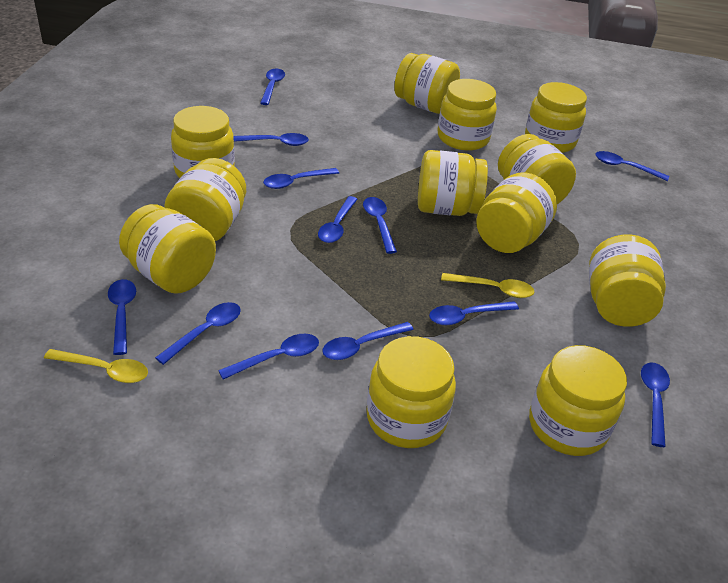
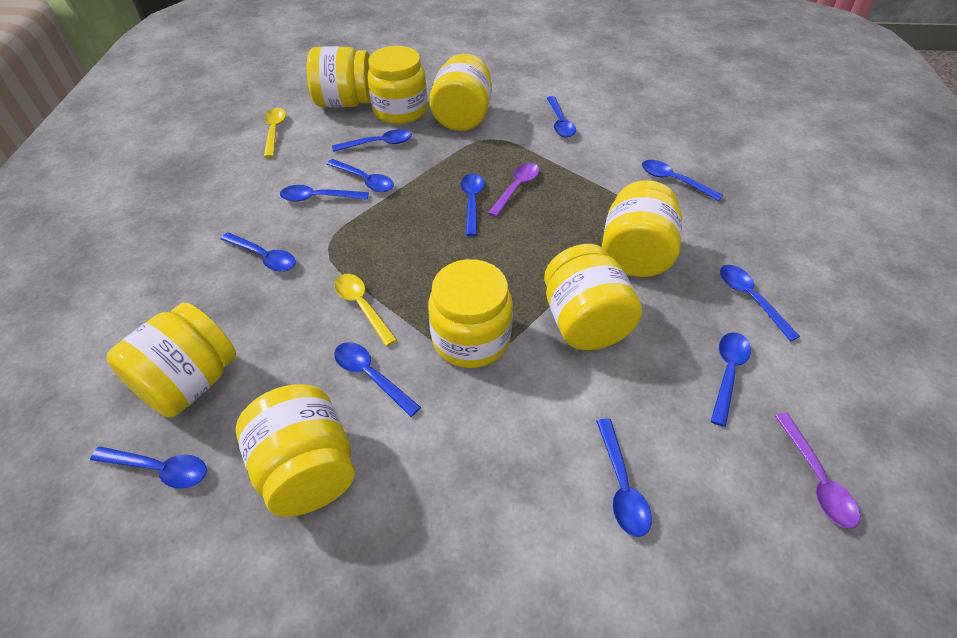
purple spoon: 0 -> 2
yellow jar: 12 -> 8

